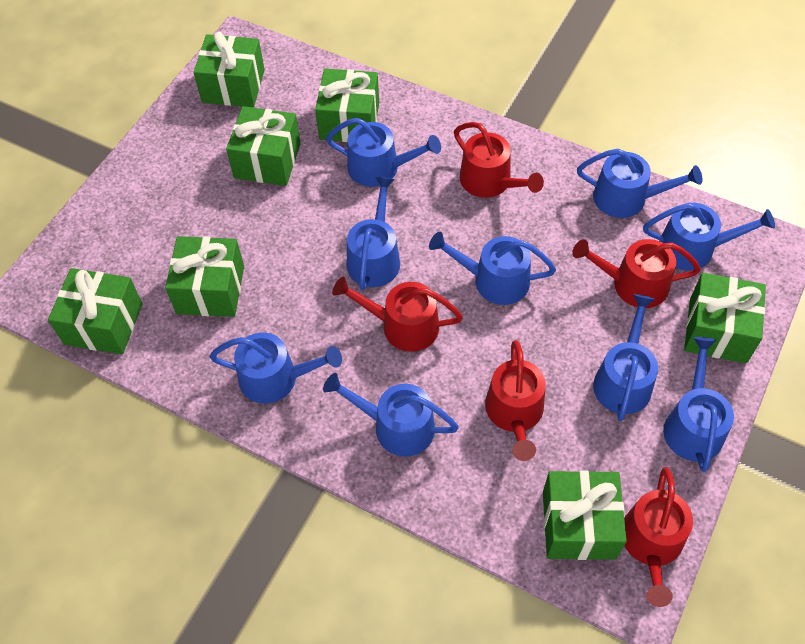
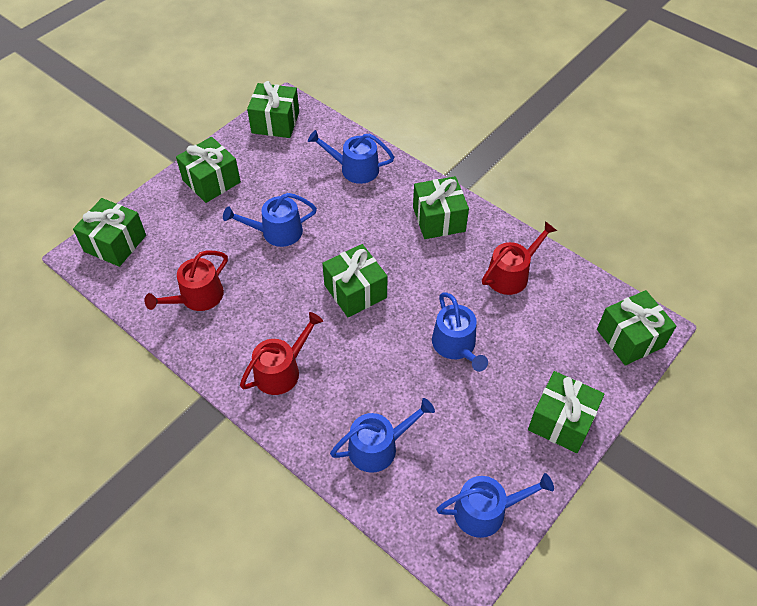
blue watering can: 9 -> 5
red watering can: 5 -> 3

